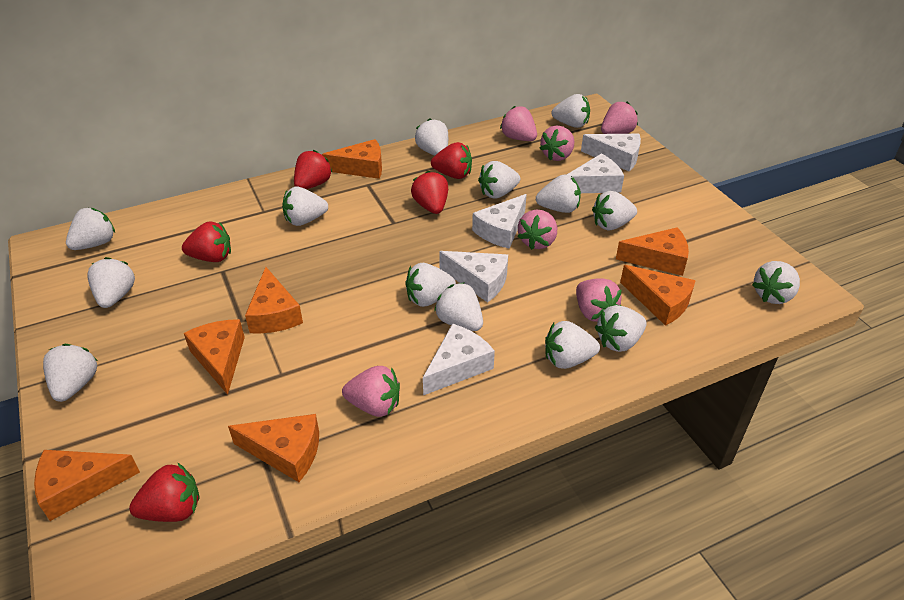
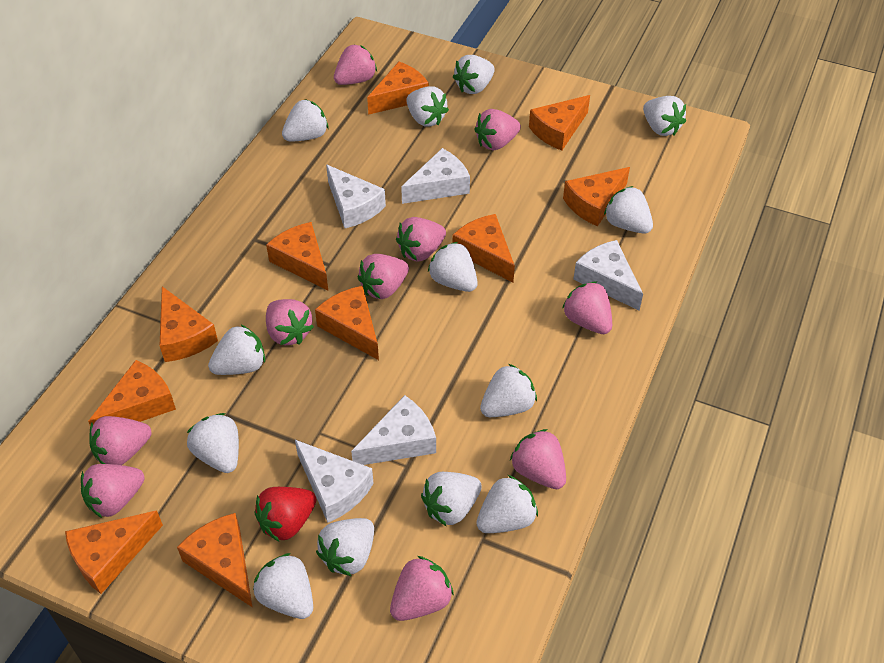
orange cheese: 7 -> 10
pink strawberry: 6 -> 10
red strawberry: 5 -> 1
white strawberry: 14 -> 13

